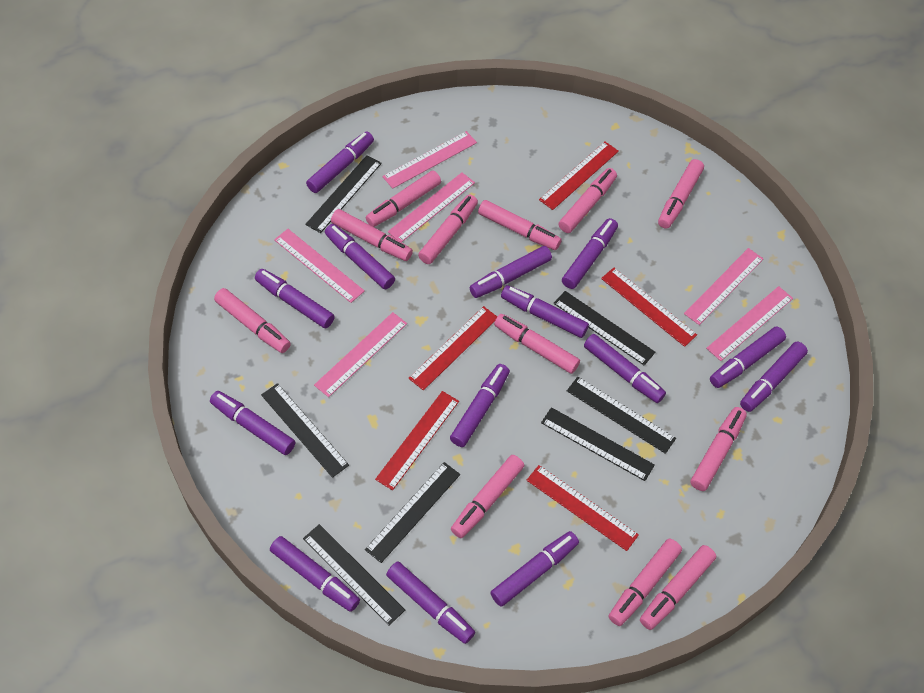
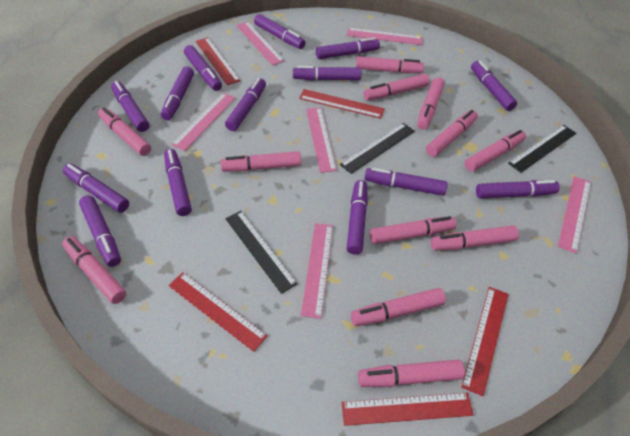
black ruler: 7 -> 3

